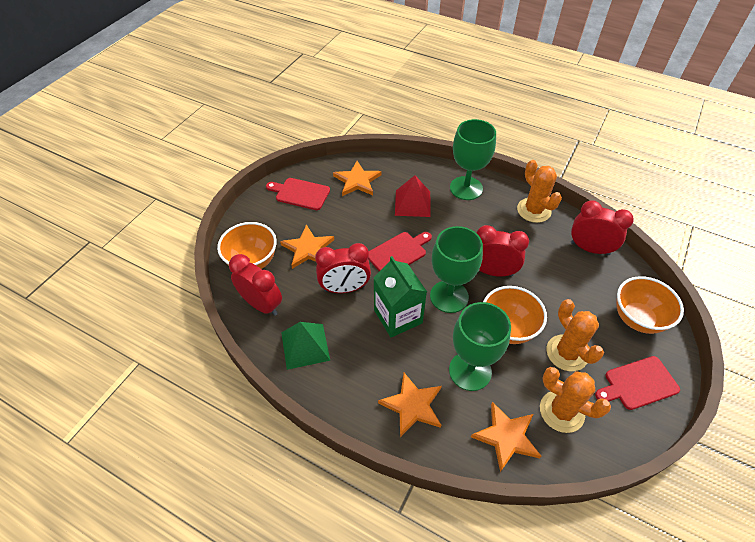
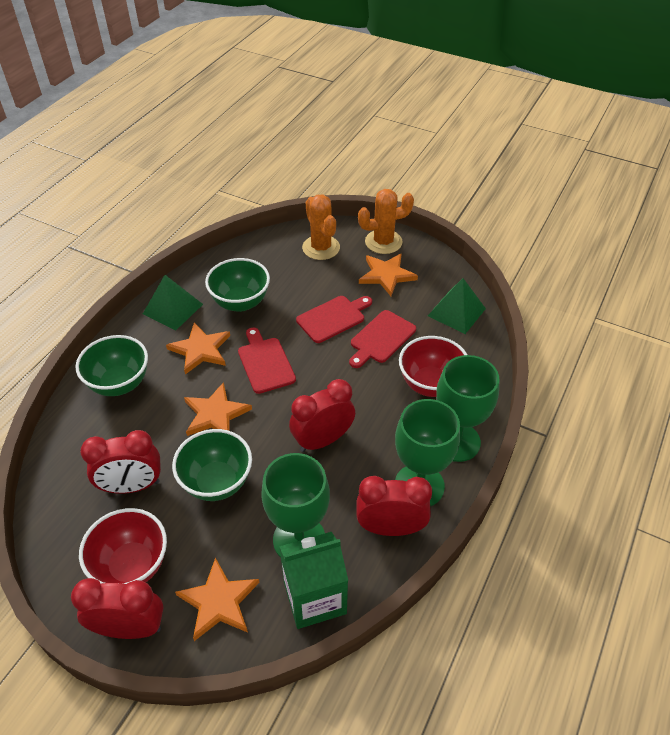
green bowl: 0 -> 3
green pyramid: 1 -> 2
orange bowl: 3 -> 0
orange cactus: 3 -> 2
red bowl: 0 -> 2
red pyramid: 1 -> 0

